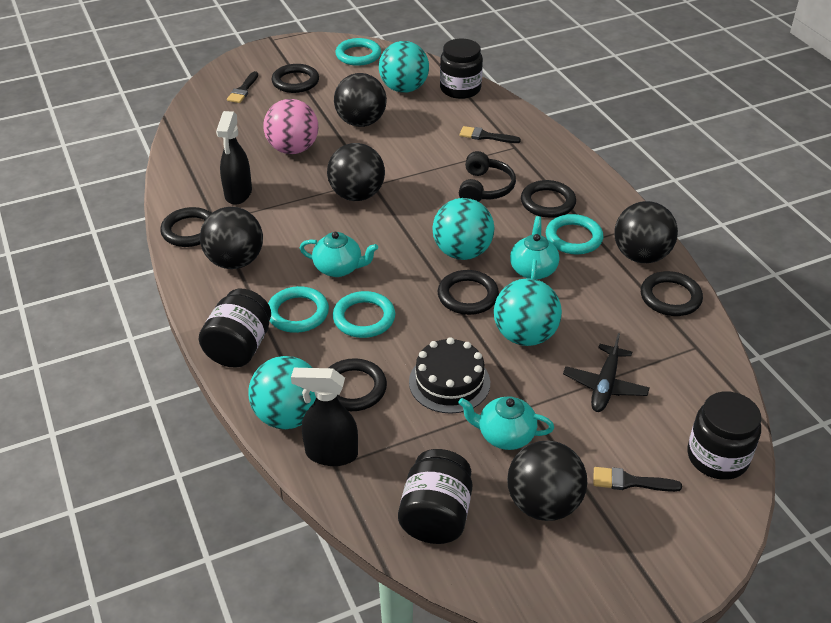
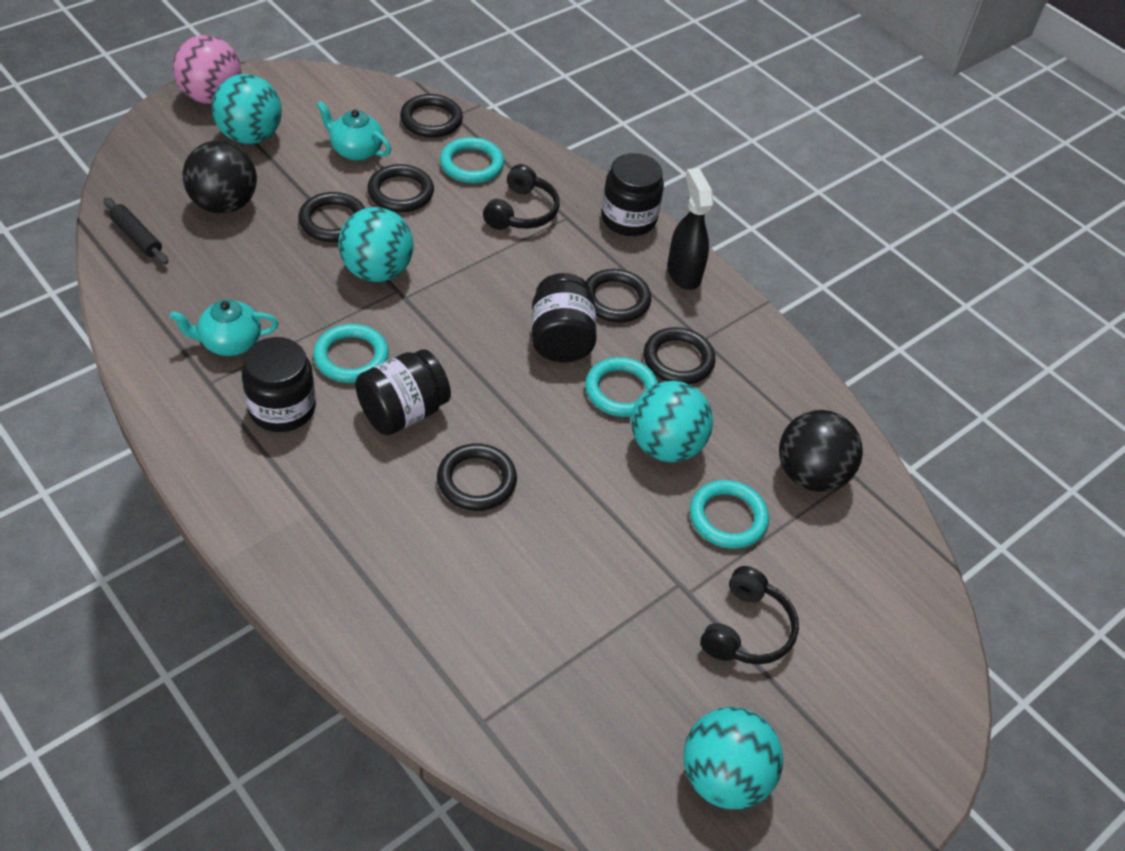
black ball: 5 -> 2
black brush: 3 -> 0
black cake: 1 -> 0
black headphones: 1 -> 2
black plane: 1 -> 0
black rolling pin: 0 -> 1
black spray bottle: 2 -> 1
turquoise teapot: 3 -> 2

